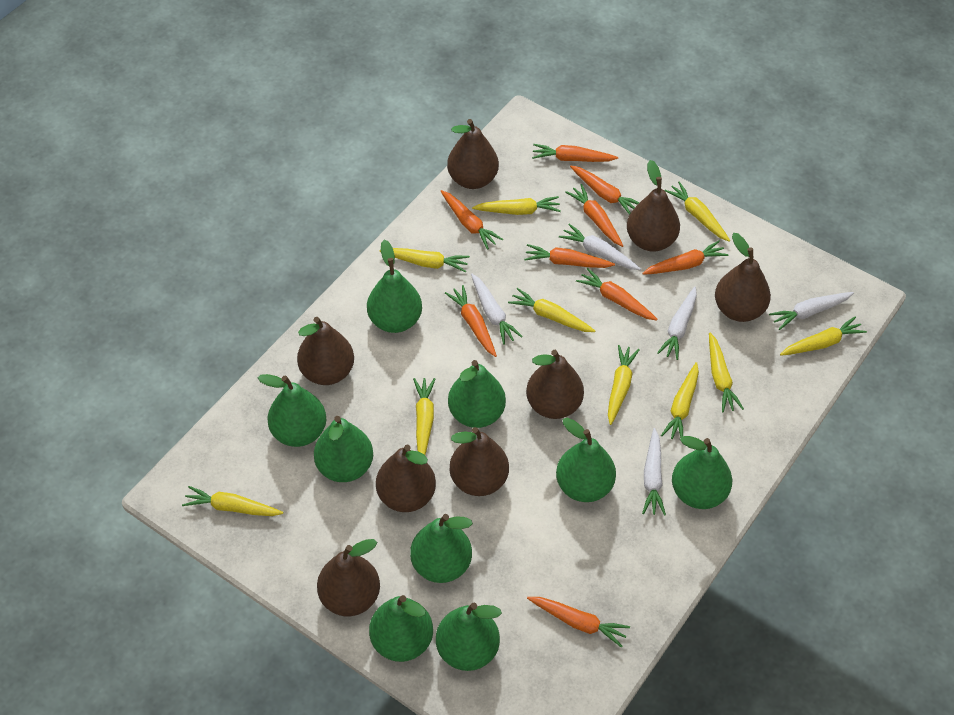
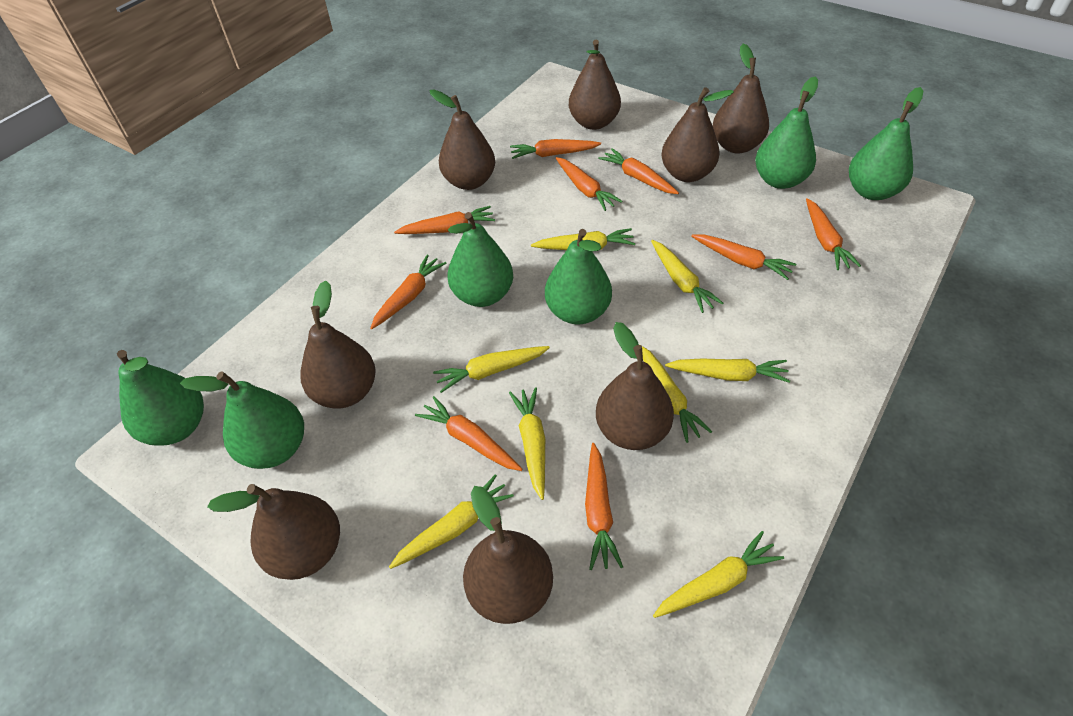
green pear: 9 -> 6
white carrot: 5 -> 0
yellow carrot: 10 -> 8

